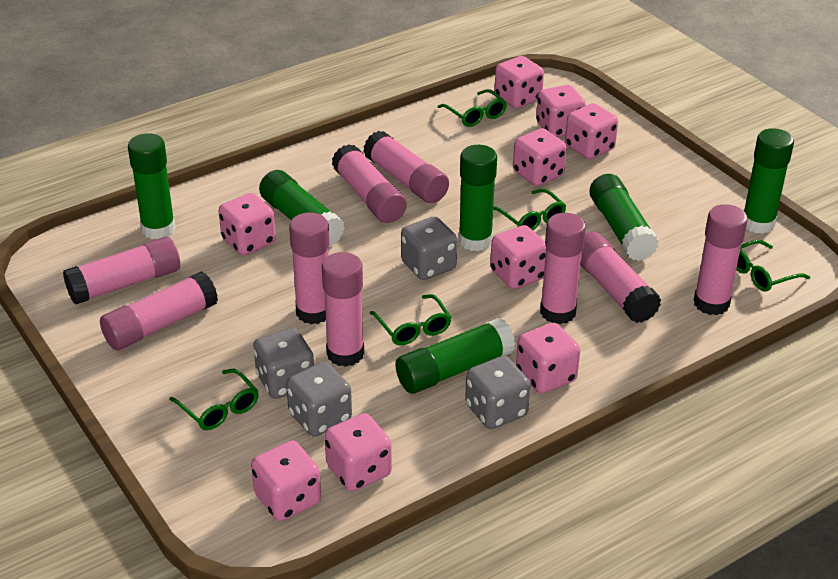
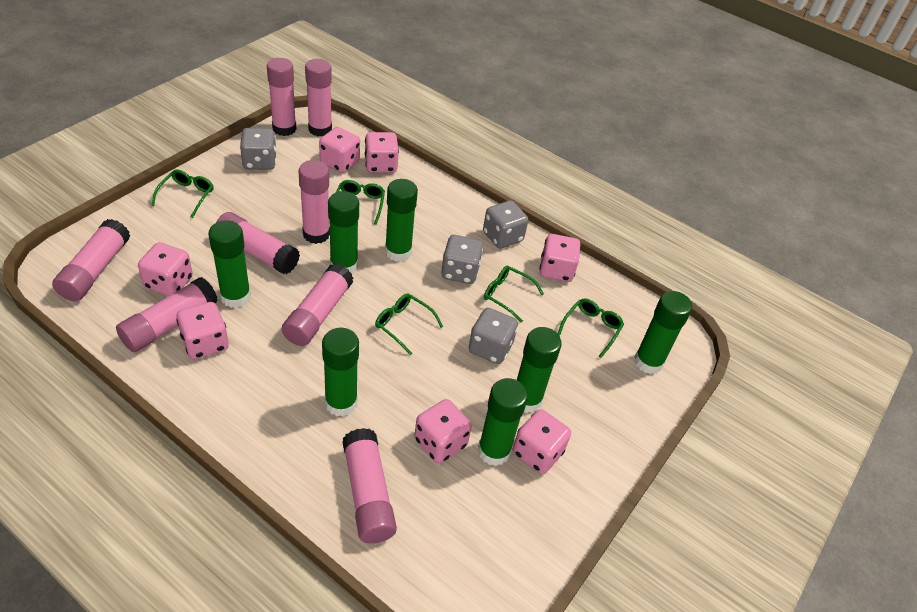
green glue stick: 6 -> 7
pink dice: 9 -> 7
pink glue stick: 9 -> 8

